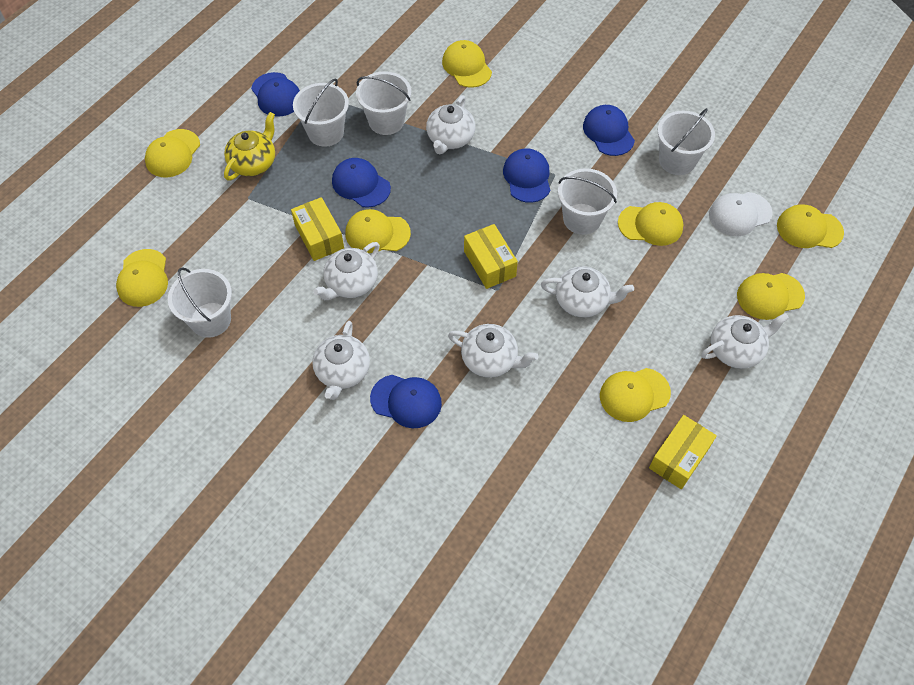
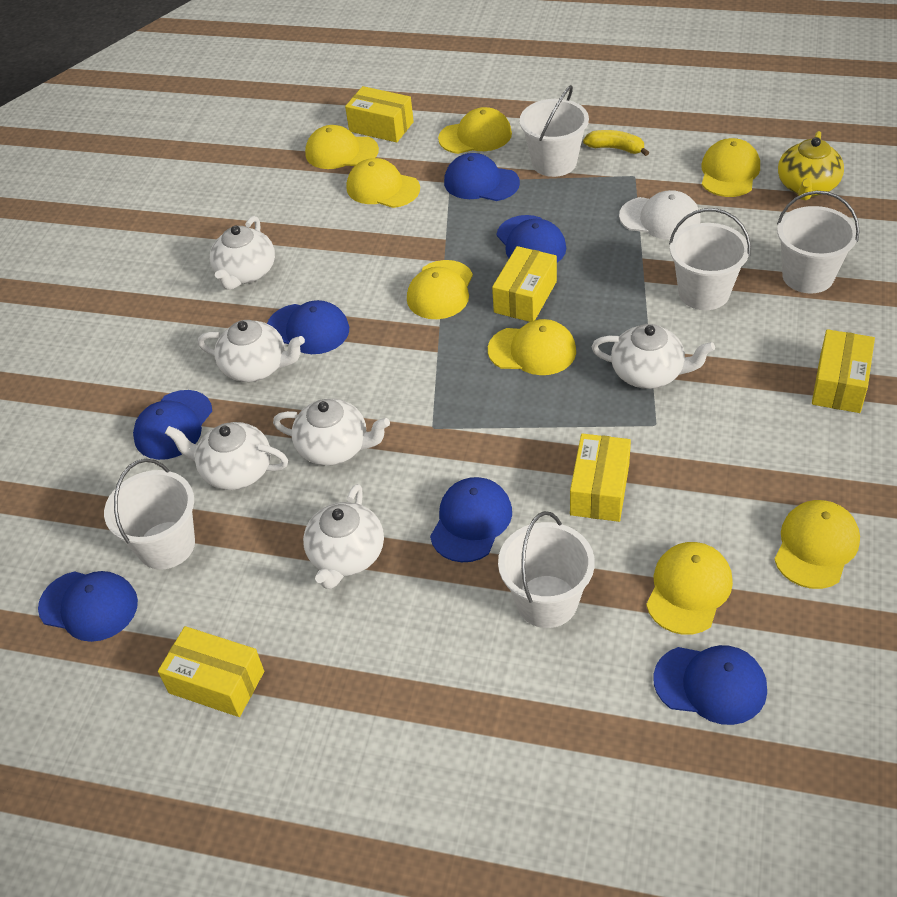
blue cap: 5 -> 7
yellow banana: 0 -> 1
yellow box: 3 -> 5

